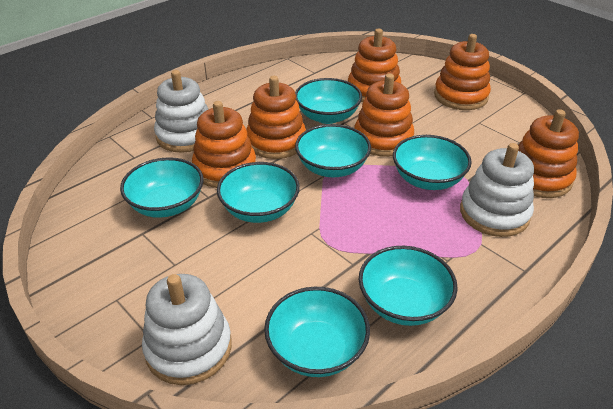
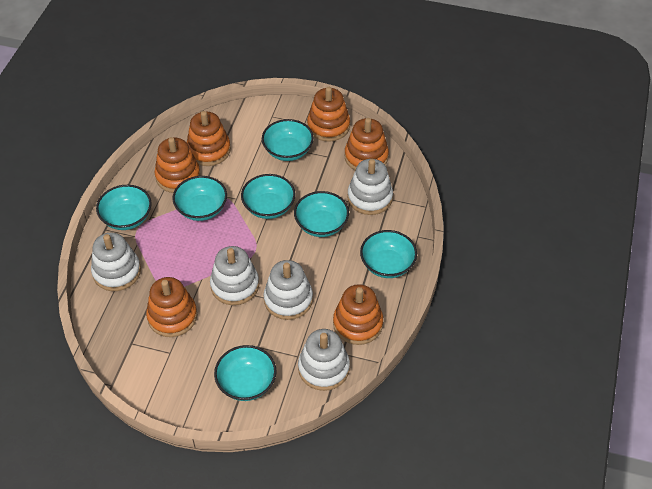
white stacking toy: 3 -> 5

